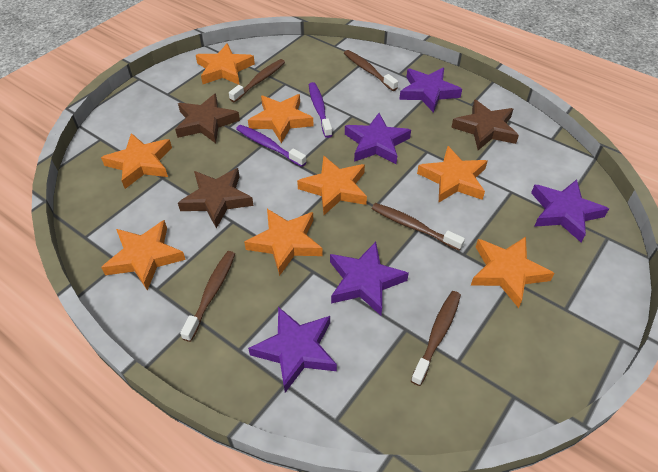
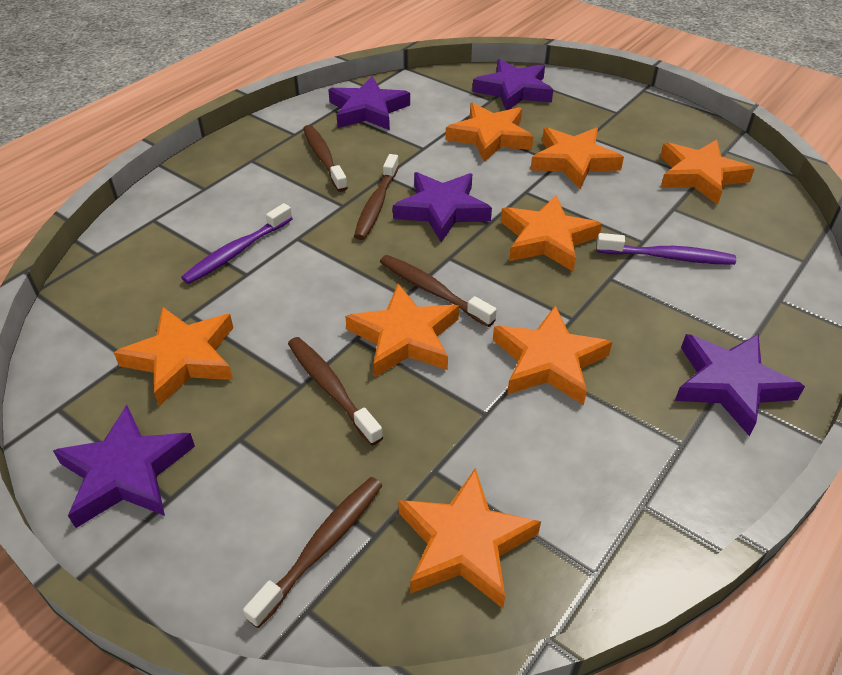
brown star: 3 -> 0

